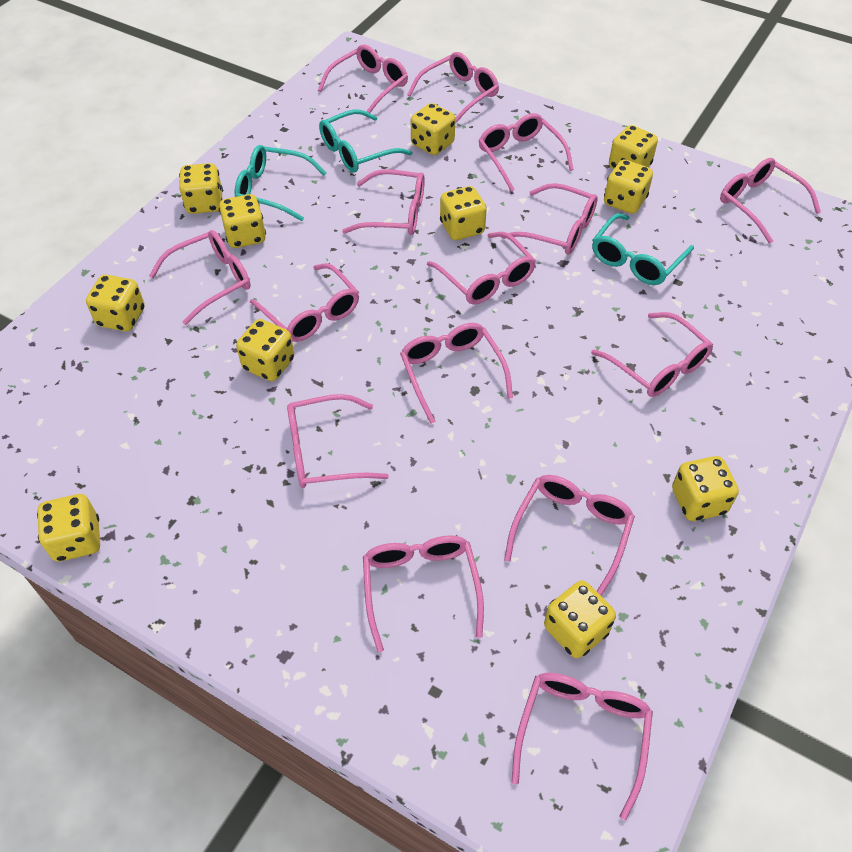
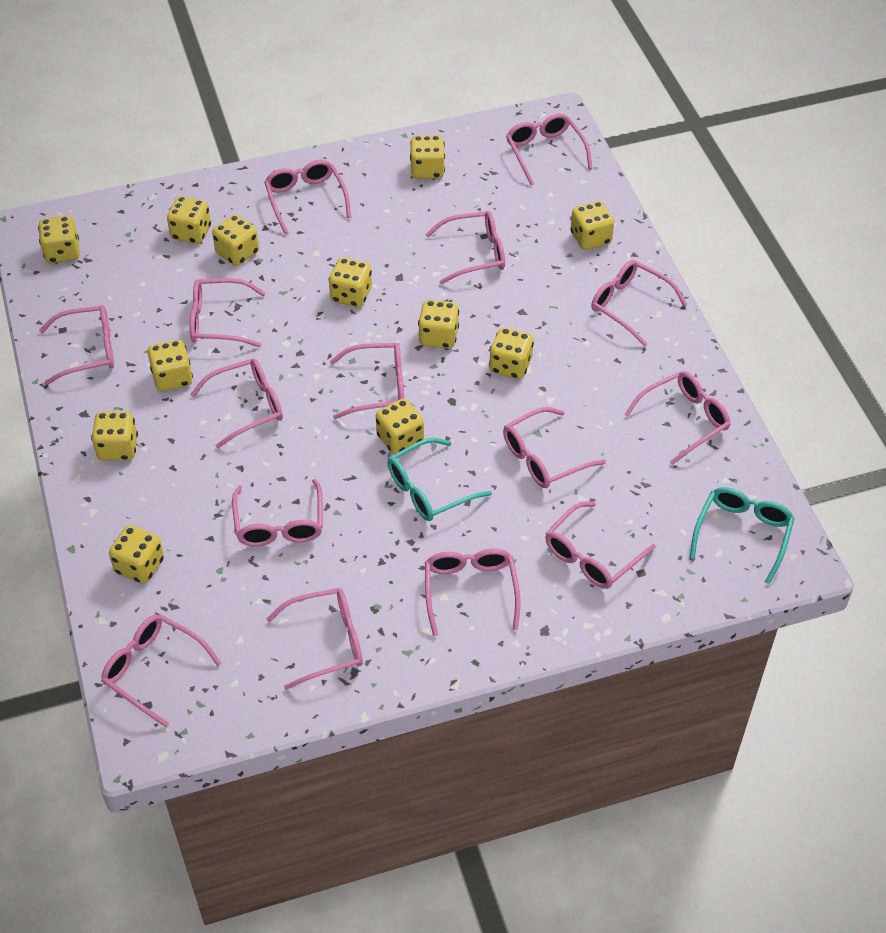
turquoise glasses: 3 -> 2
yellow dice: 11 -> 12

